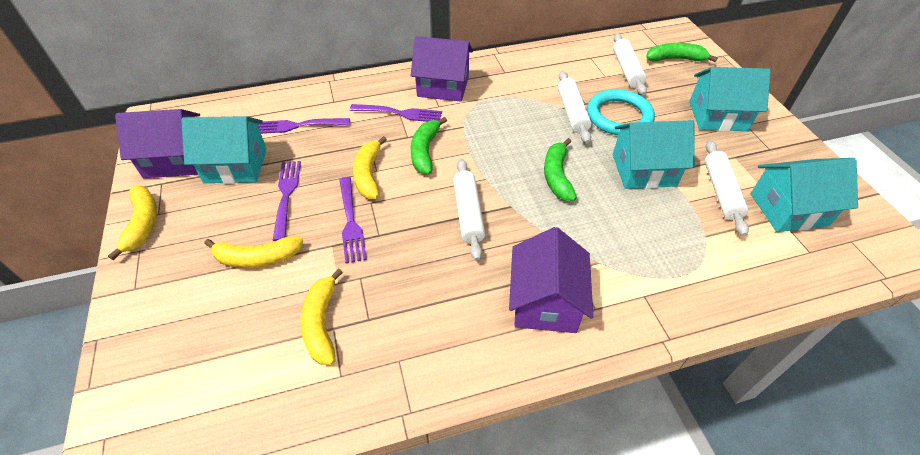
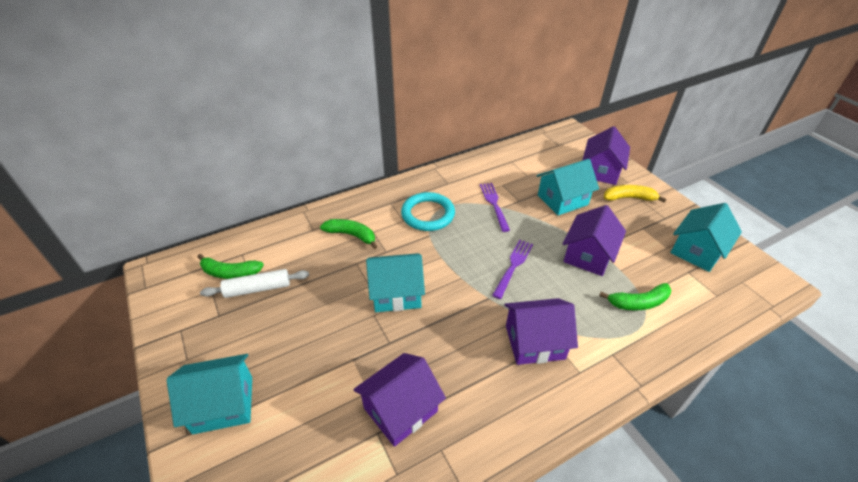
purple fork: 4 -> 2
purple house: 3 -> 4
white rolling pin: 4 -> 1
yellow banana: 4 -> 1

